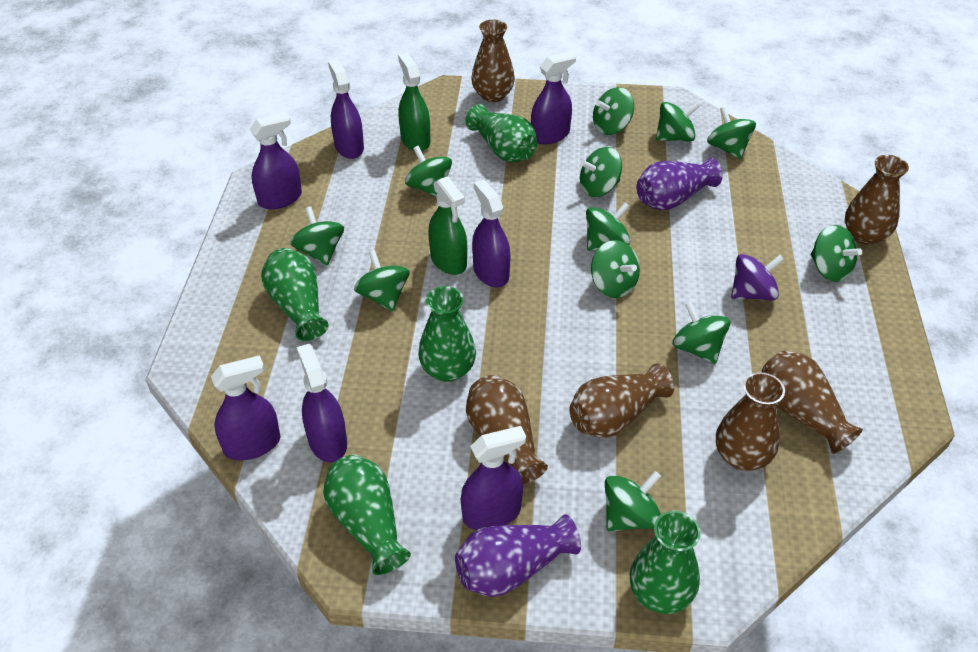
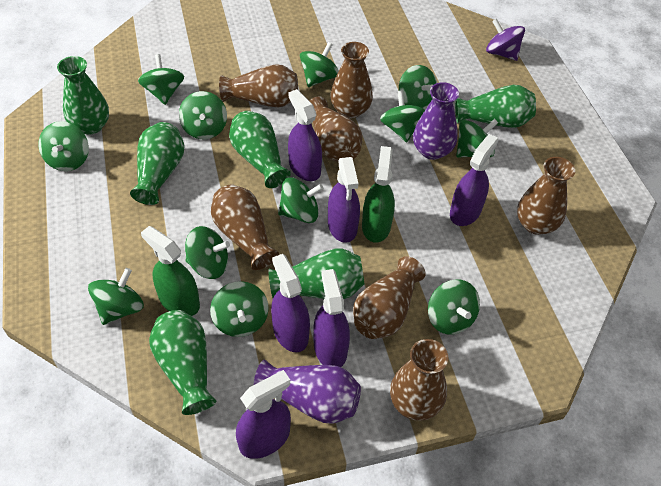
brown vase: 6 -> 7
green vase: 5 -> 6
purple spray bottle: 7 -> 6

